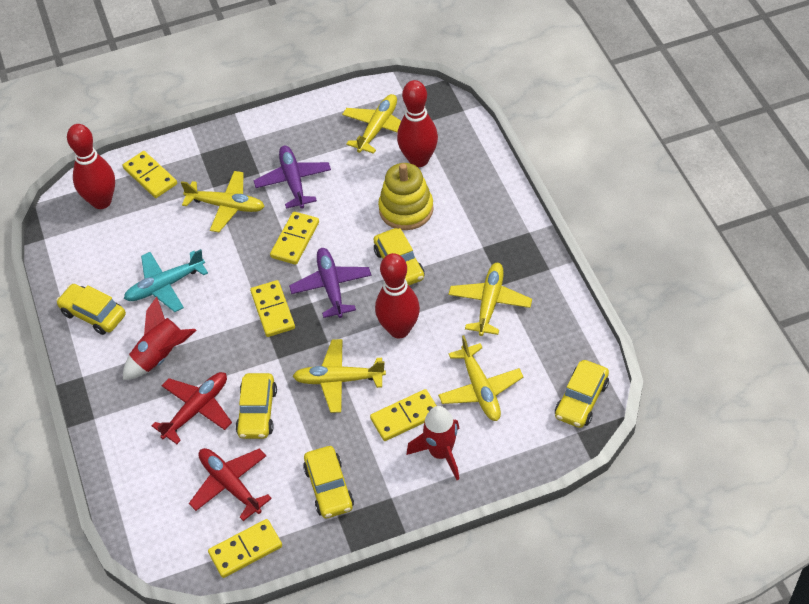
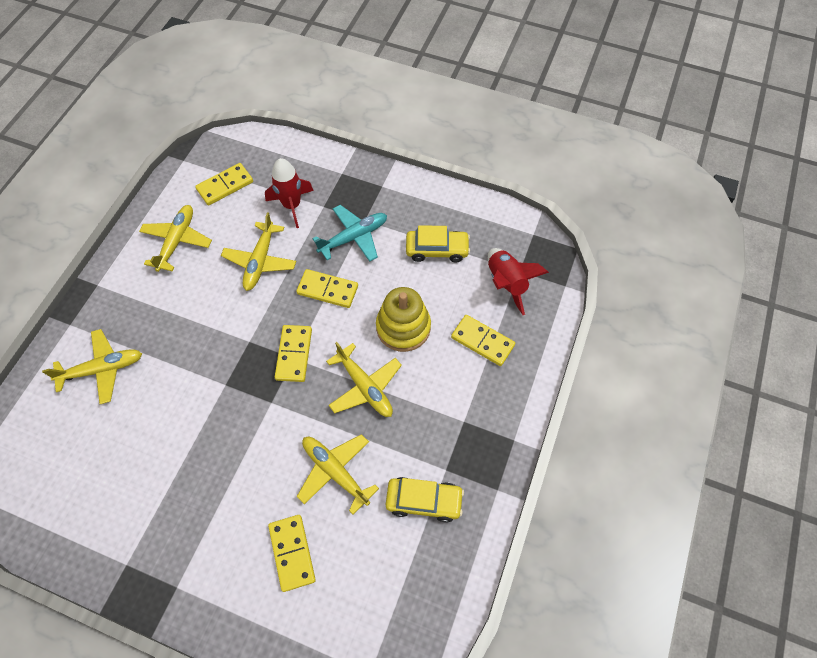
purple plane: 2 -> 0
red bowling pin: 3 -> 0
red plane: 2 -> 0
yellow car: 5 -> 2

